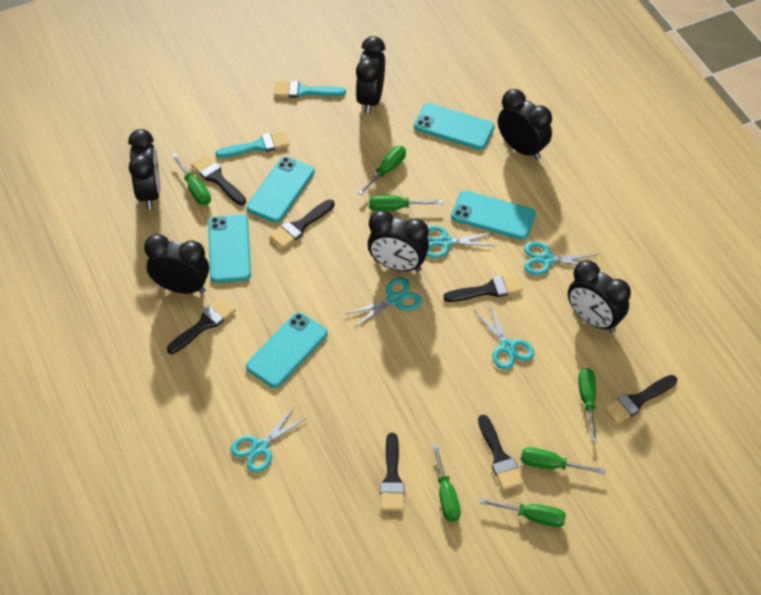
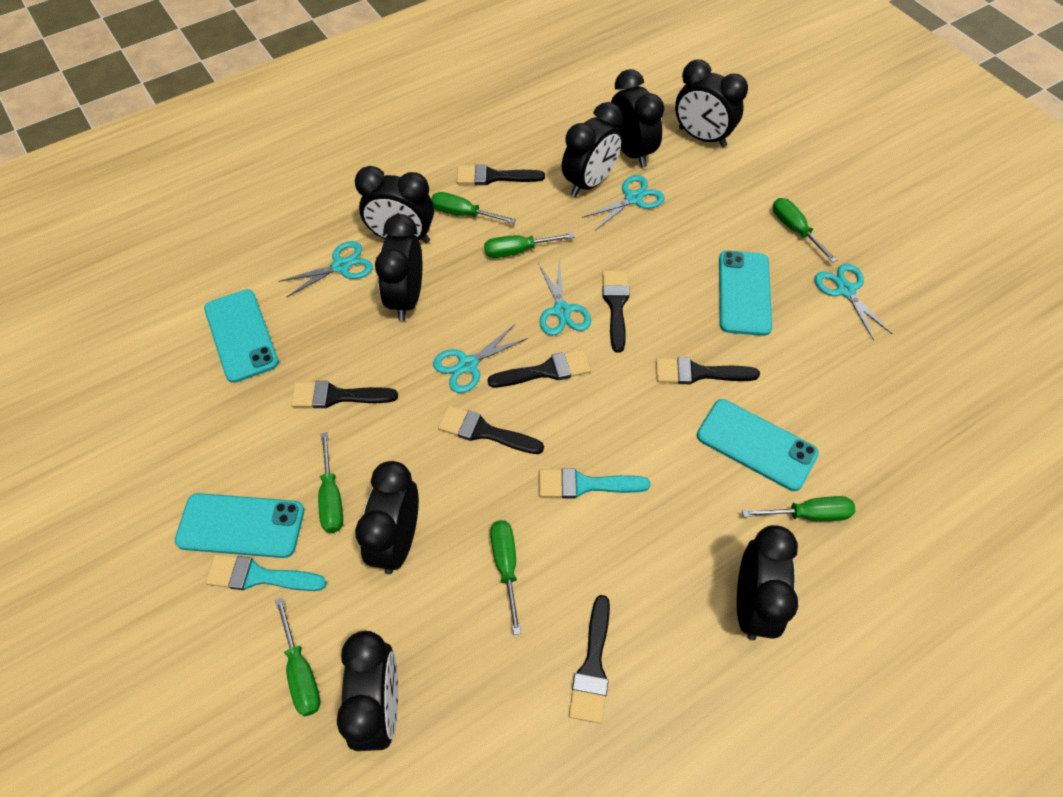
black clock: 6 -> 8
turquoise phone: 5 -> 4

